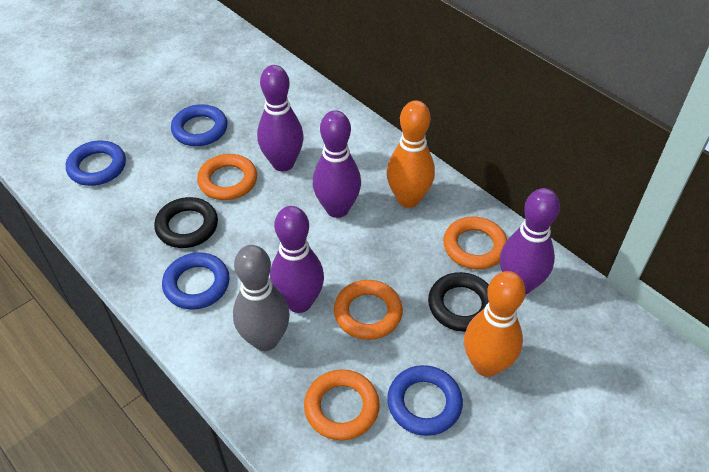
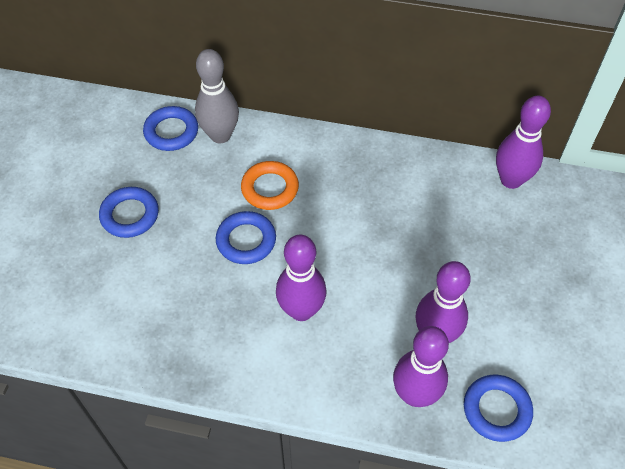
black ring: 2 -> 0
orange bowling pin: 2 -> 0
orange ring: 4 -> 1

